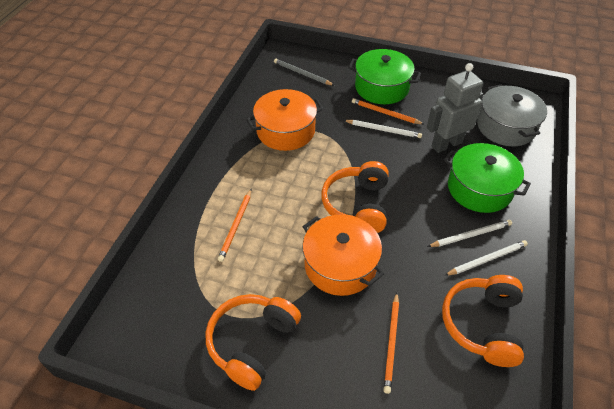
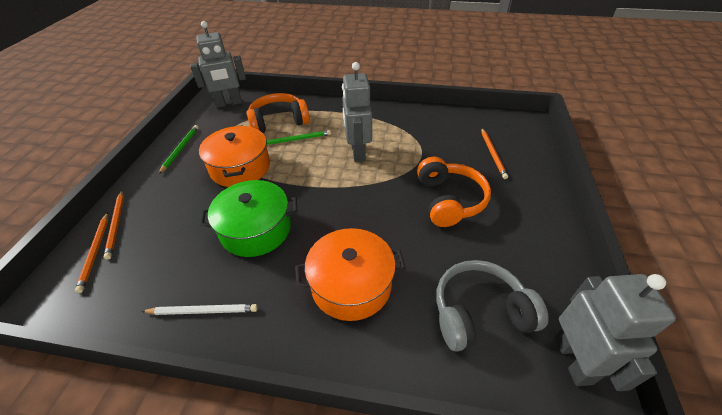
green pencil: 0 -> 2
green pot: 2 -> 1
grey headphones: 0 -> 1
grey pencil: 1 -> 0
grey pot: 1 -> 0
grey robot: 1 -> 3
orange headphones: 3 -> 2
white pencil: 3 -> 1

